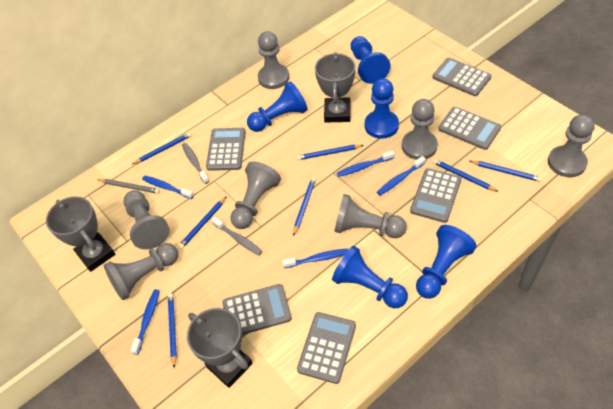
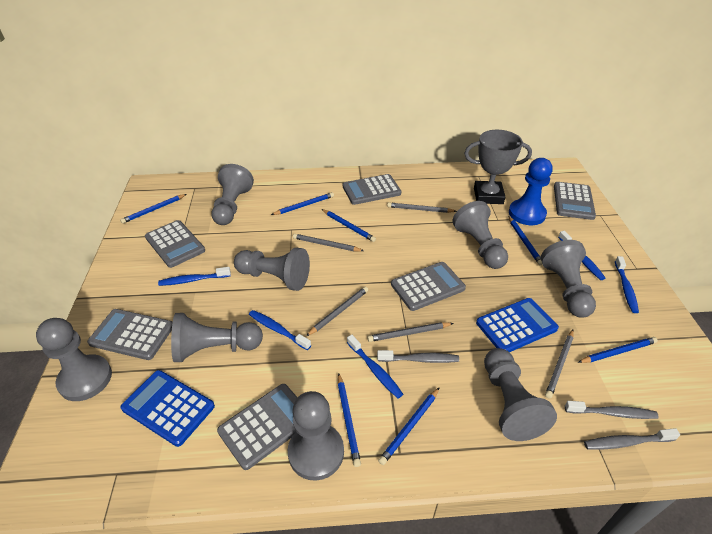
blue calculator: 0 -> 2
blue pawn: 5 -> 1
grey pawn: 7 -> 8
grey pencil: 1 -> 5
grey toothbrush: 2 -> 3
grey trophy: 3 -> 1

